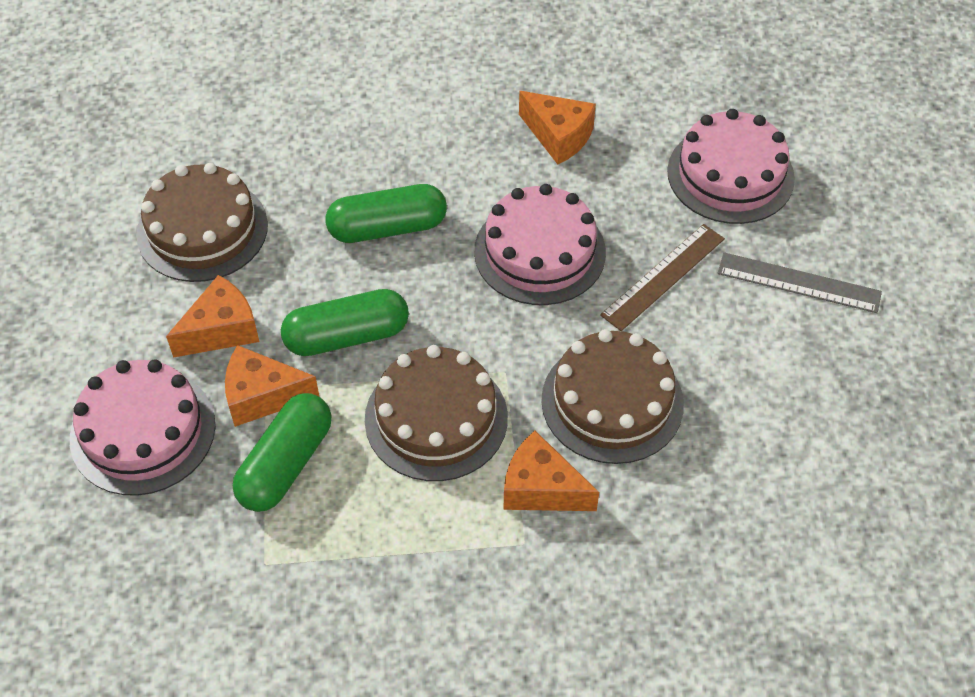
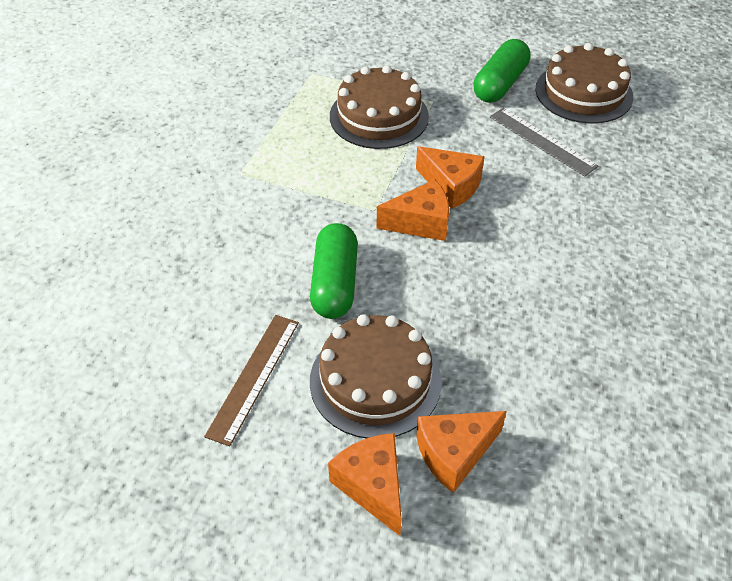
green capsule: 3 -> 2
pink cake: 3 -> 0

